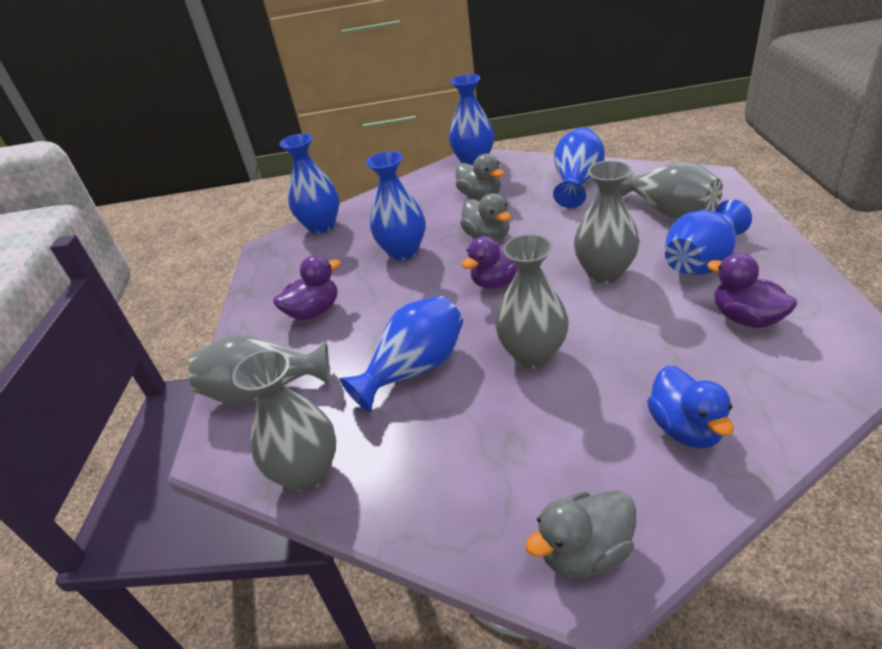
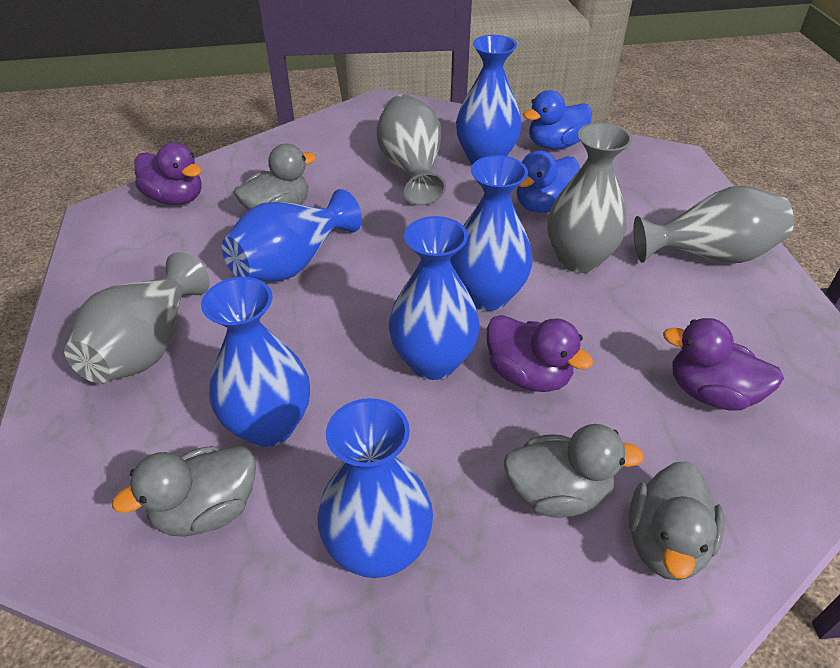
blue duck: 1 -> 2
grey duck: 3 -> 4
grey vase: 5 -> 4

